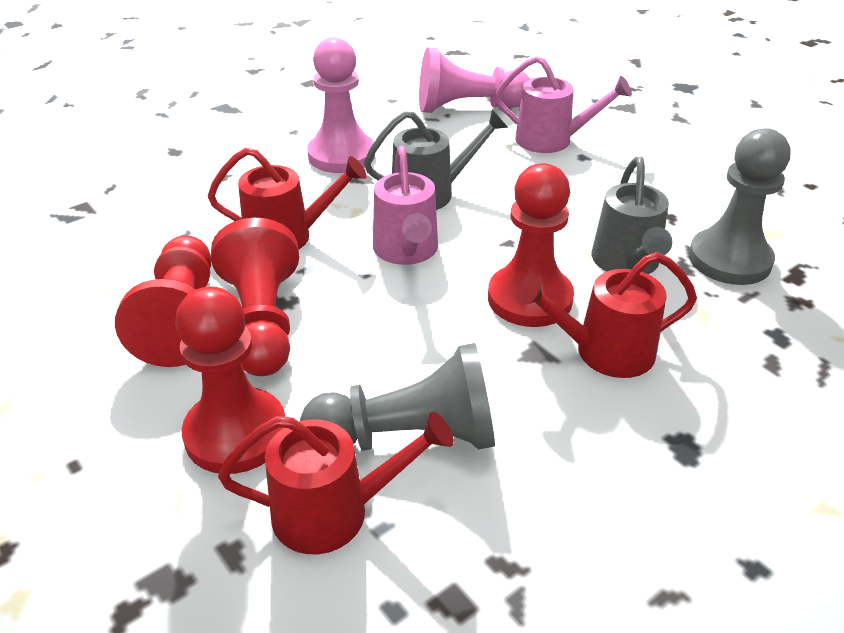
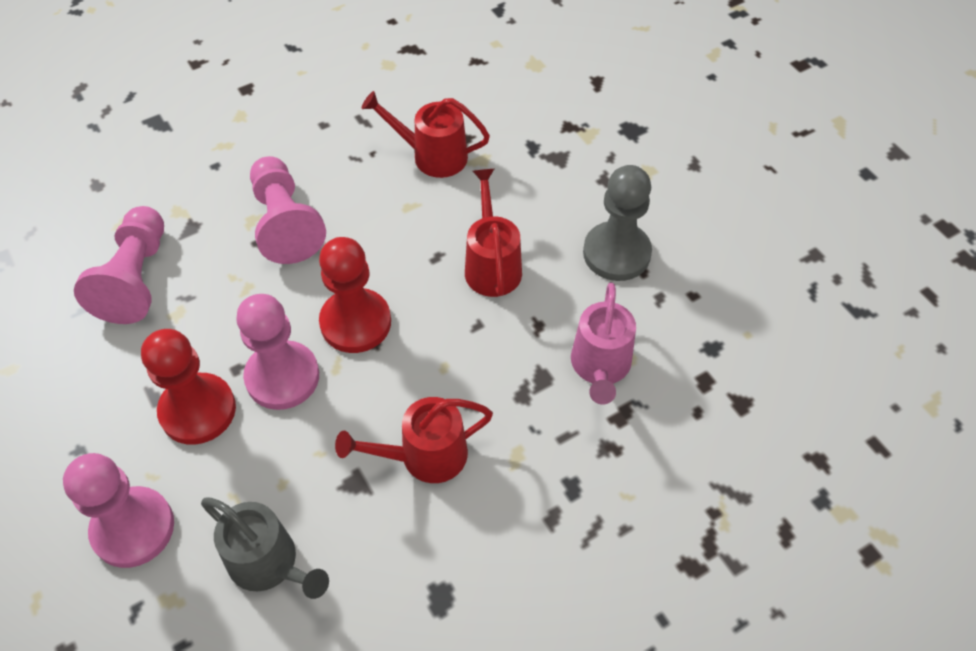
grey pawn: 2 -> 1
grey watering can: 2 -> 1
pink pawn: 2 -> 4
pink watering can: 2 -> 1
red pawn: 4 -> 2

